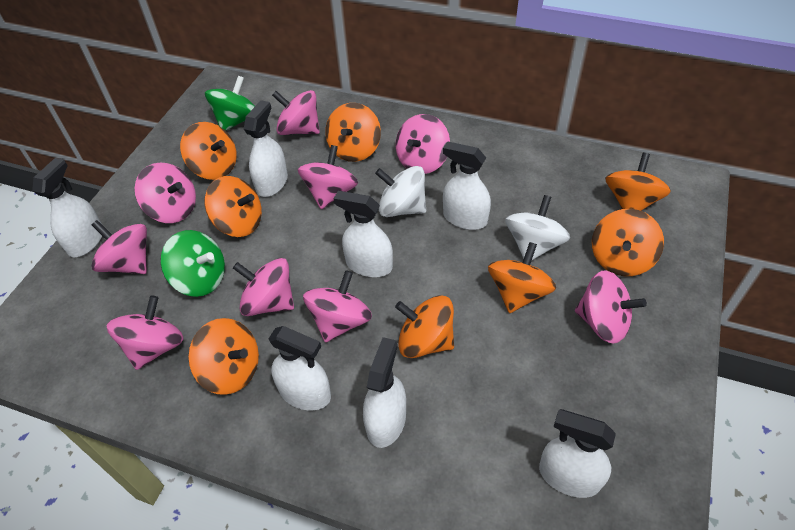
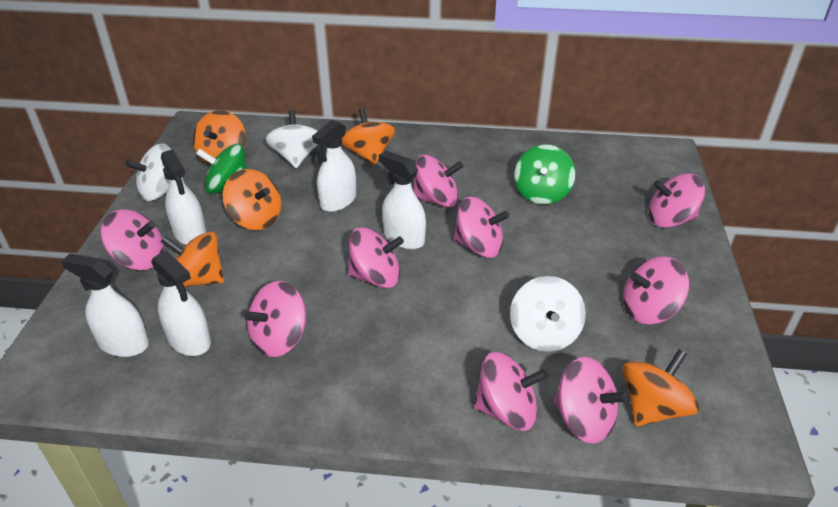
orange spinning top: 8 -> 5
white spinning top: 2 -> 3
white spray bottle: 7 -> 5

